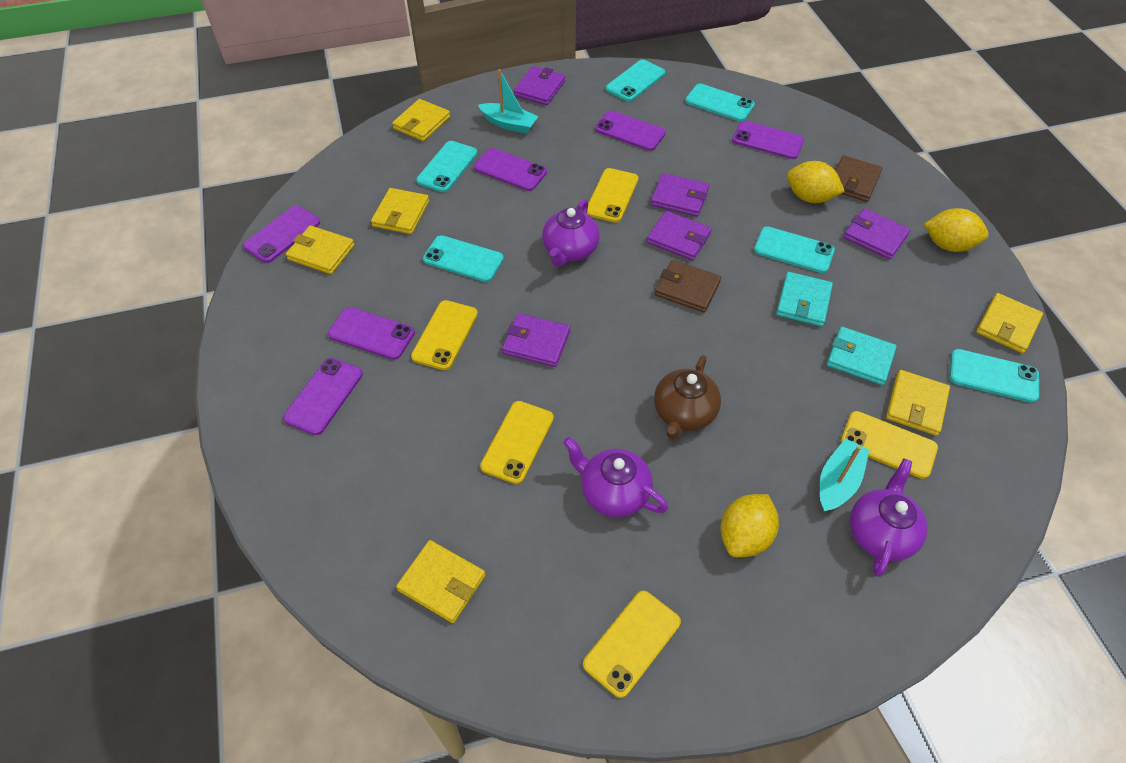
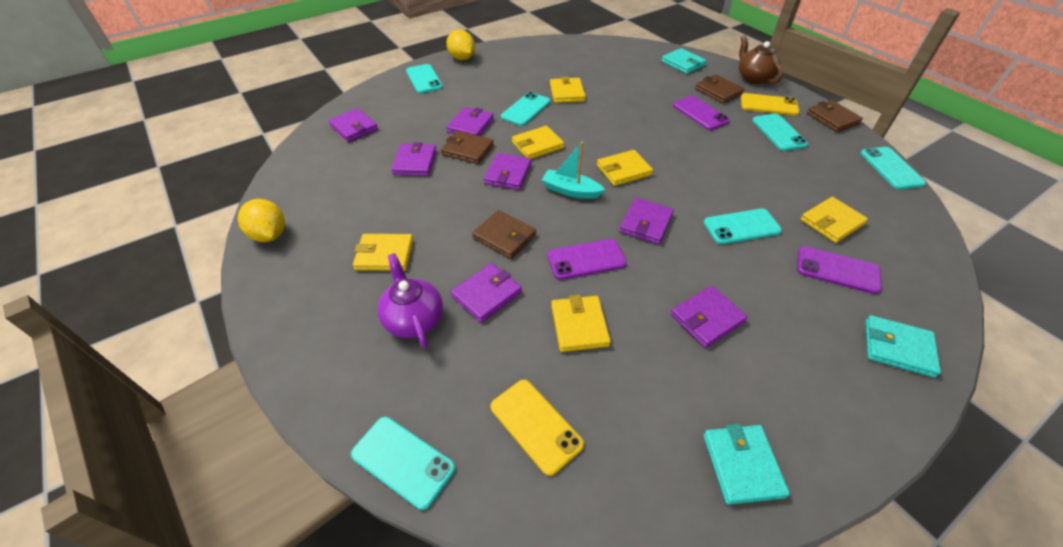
brown wallet: 2 -> 4
purple phone: 6 -> 3
purple teapot: 3 -> 1
purple wallet: 5 -> 7
turquoise boat: 2 -> 1
turquoise wallet: 2 -> 3
yellow lemon: 3 -> 2
yellow phone: 5 -> 2

